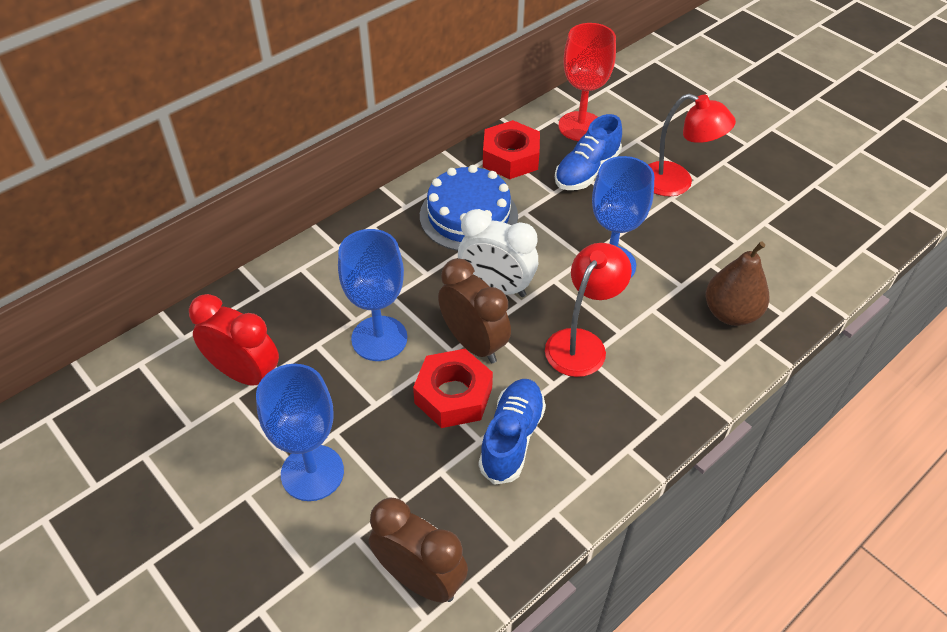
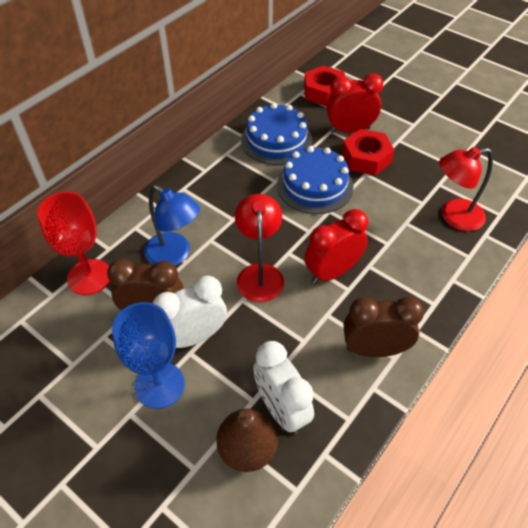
blue cake: 1 -> 2
blue goblet: 3 -> 1
blue lamp: 0 -> 1
blue shoe: 2 -> 0
red clock: 1 -> 2
white clock: 1 -> 2

